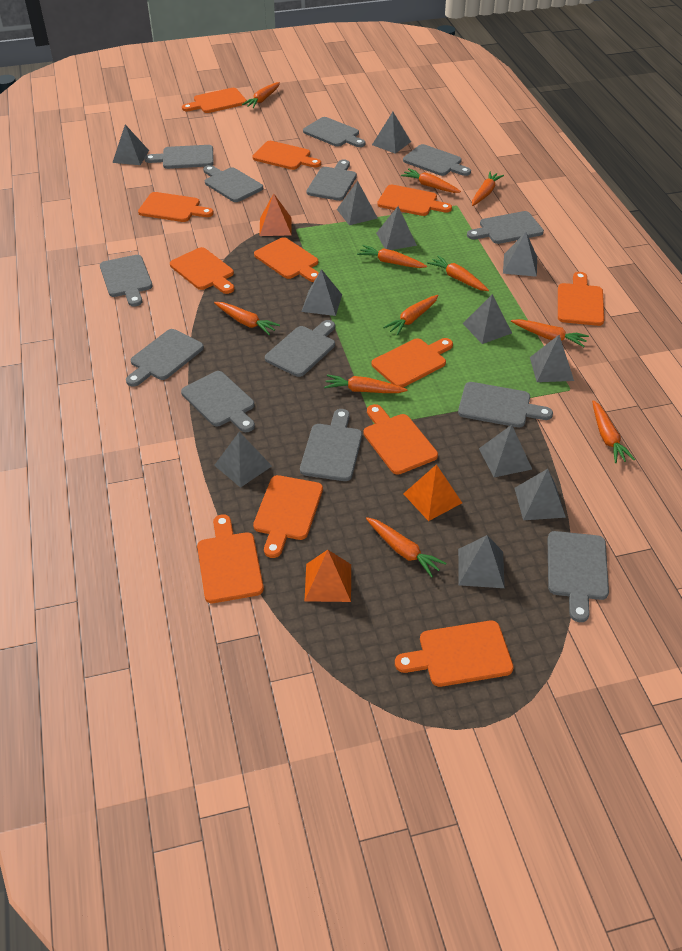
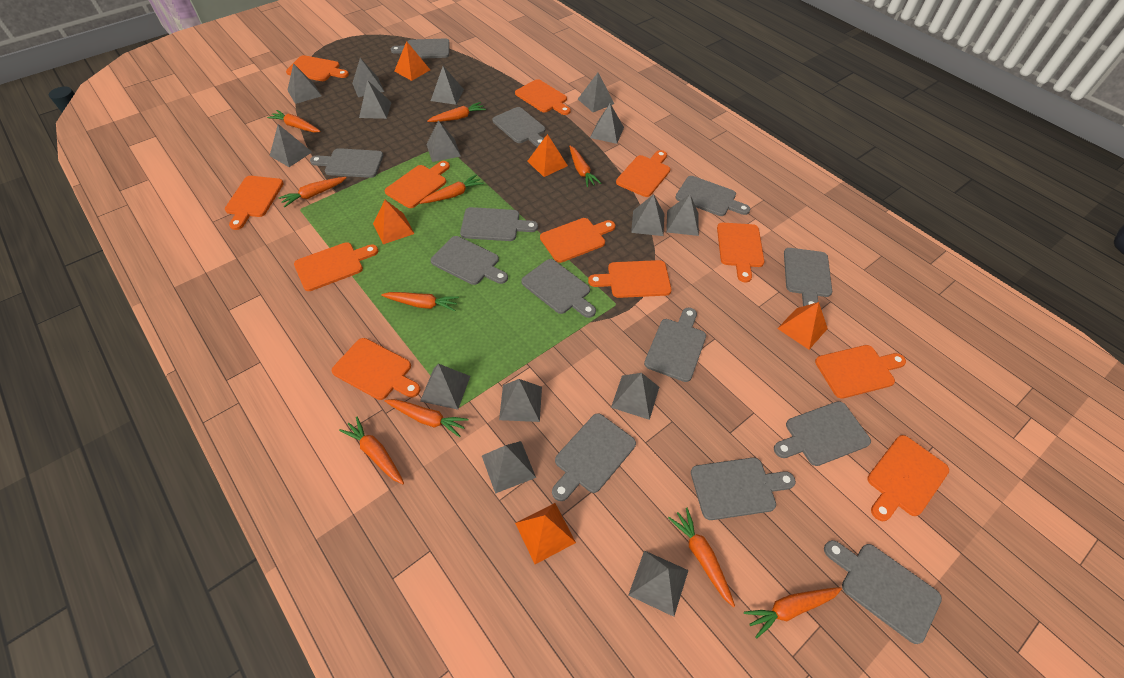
grey pyramid: 12 -> 15
orange carrot: 11 -> 10
orange pyramid: 3 -> 5

